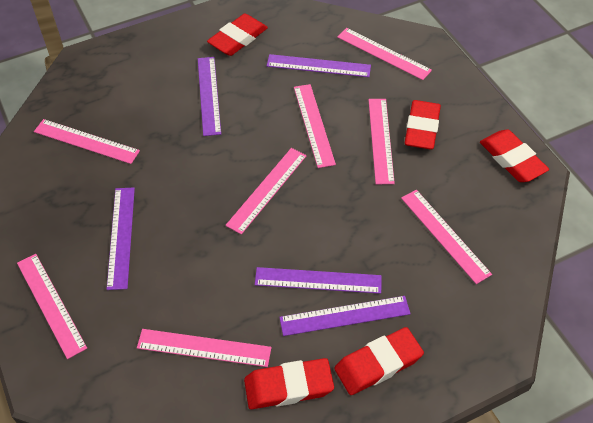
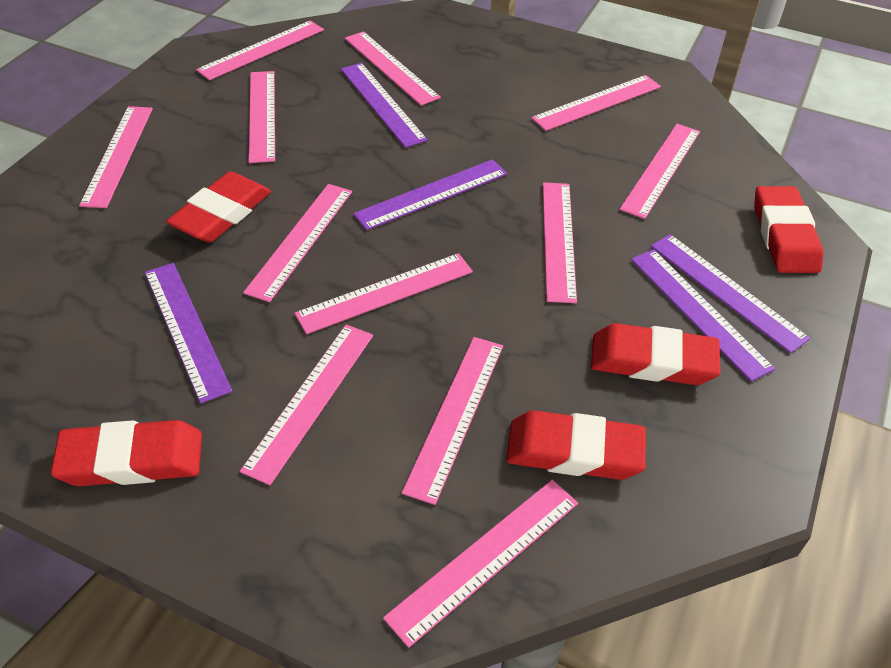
pink ruler: 8 -> 12

